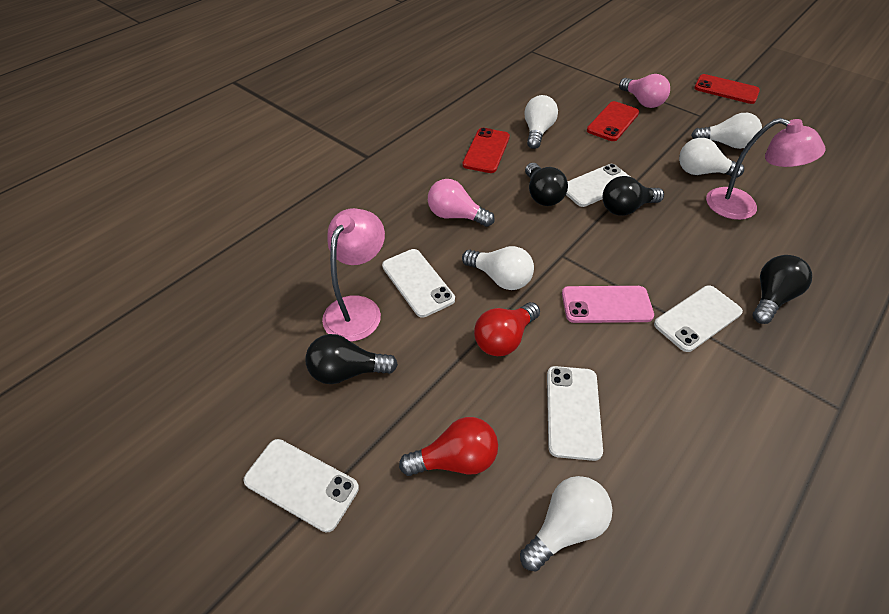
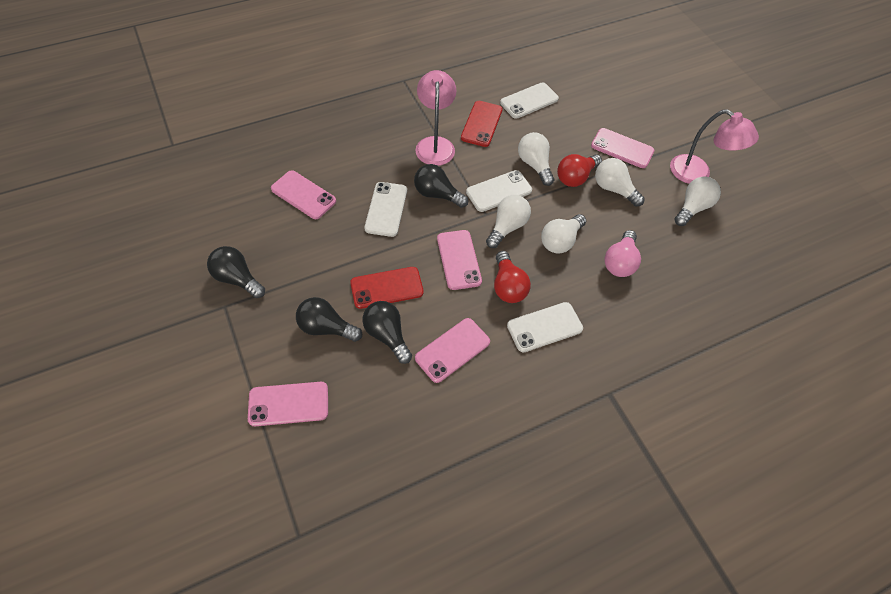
pink light bulb: 2 -> 1
pink phone: 1 -> 5
red phone: 3 -> 2
white phone: 5 -> 4

